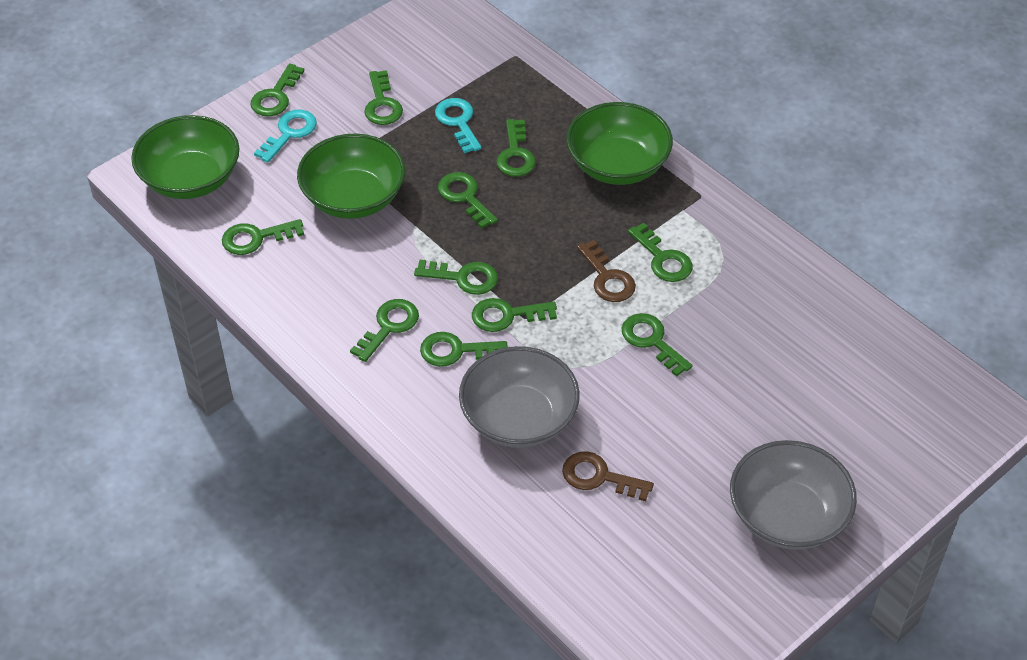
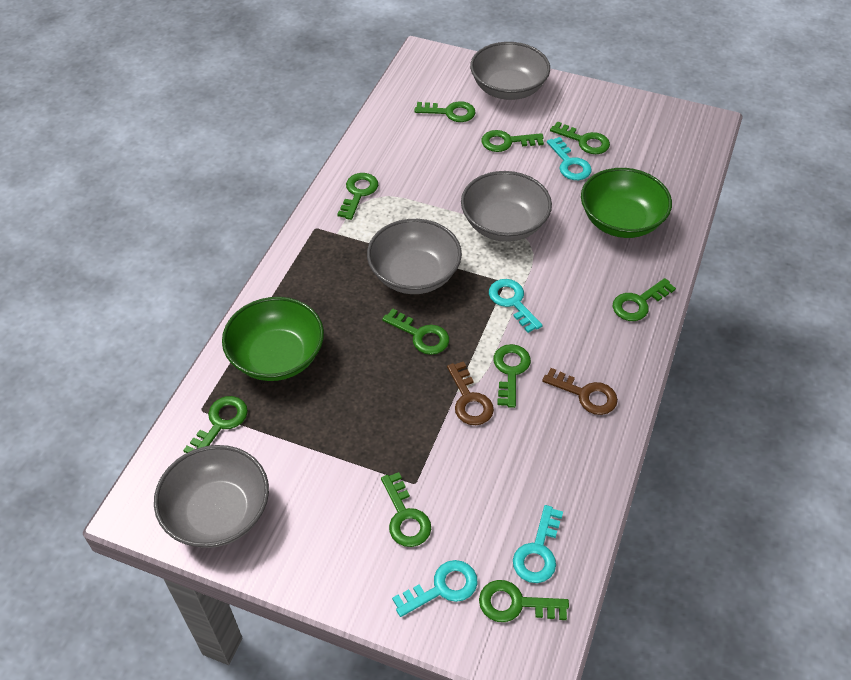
green bowl: 3 -> 2
green key: 11 -> 10
grey bowl: 2 -> 4
turquoise key: 2 -> 4

